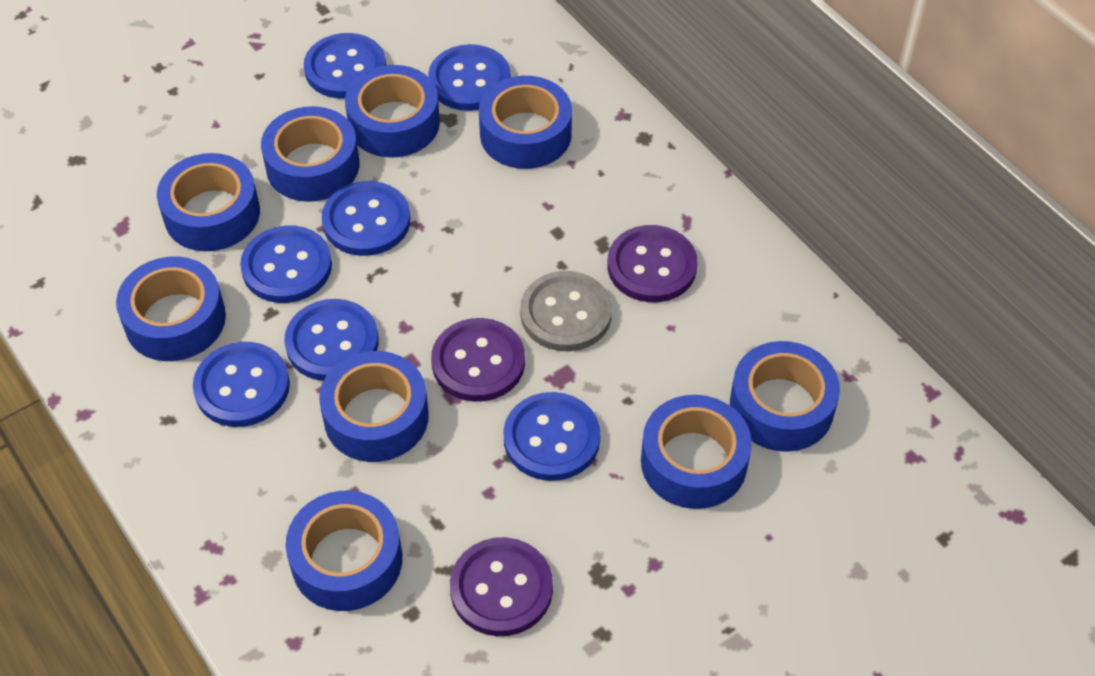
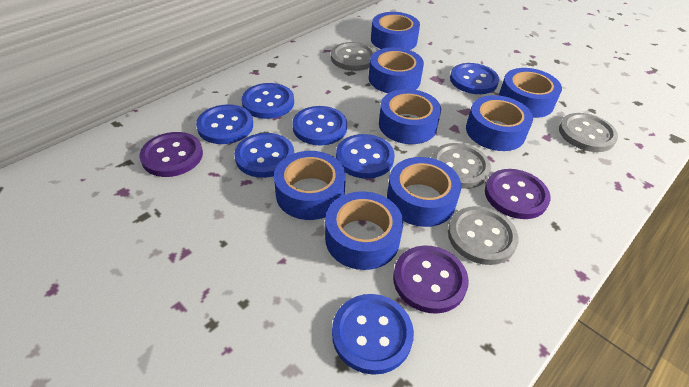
blue tape: 9 -> 8
grey button: 1 -> 4

